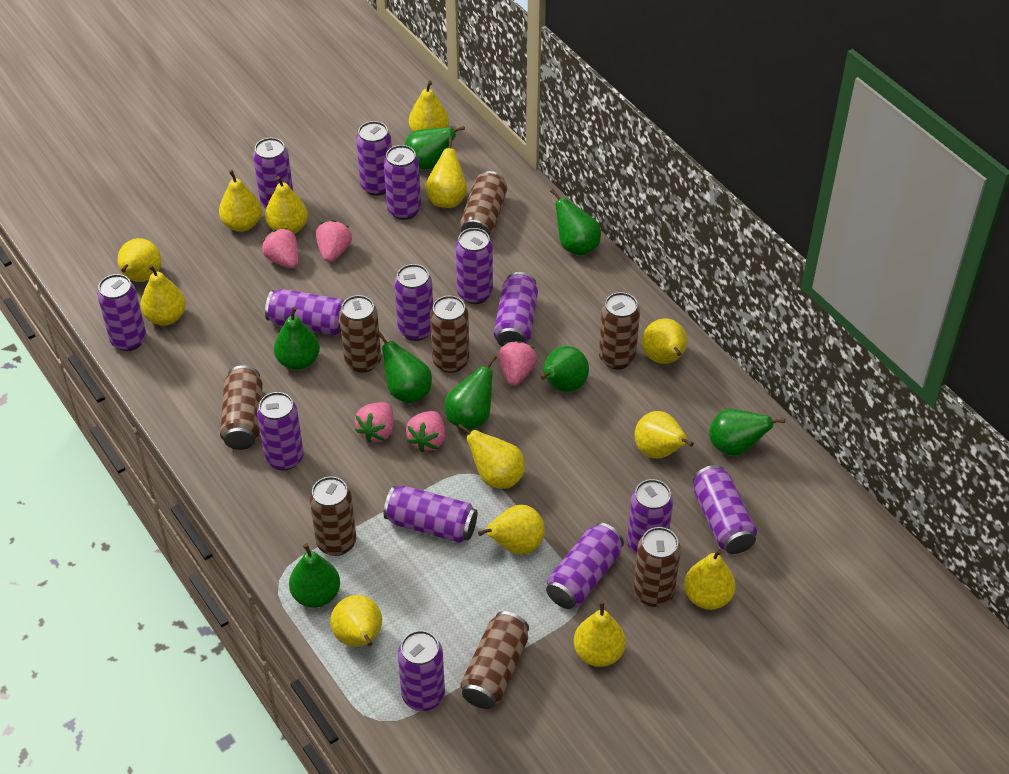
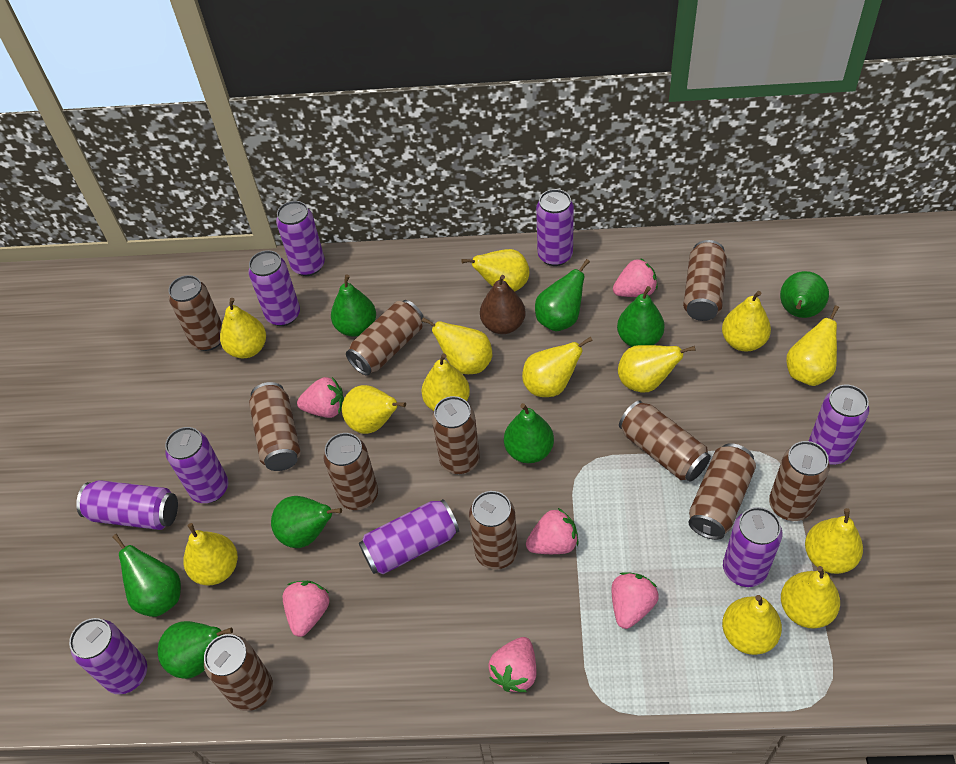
brown can: 8 -> 11
brown pear: 0 -> 1
pink strawberry: 5 -> 6
purple can: 14 -> 9

